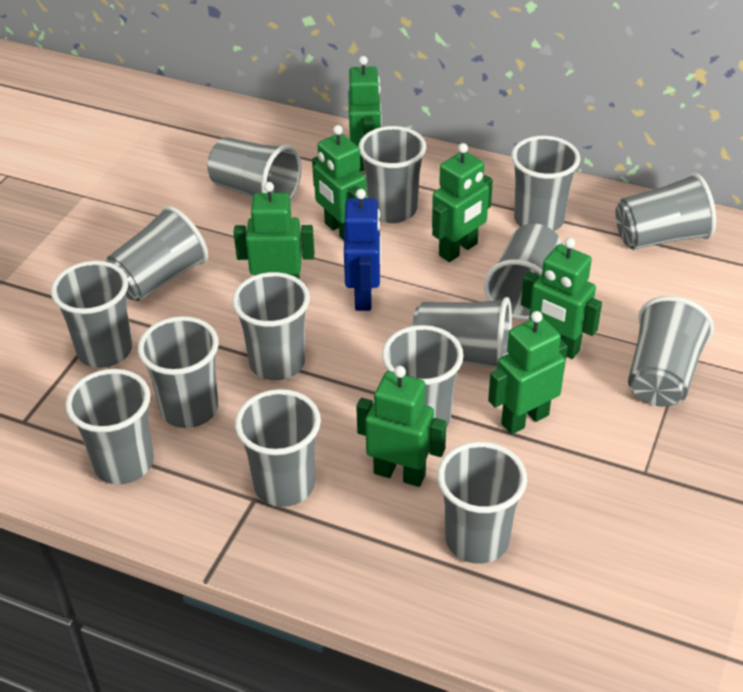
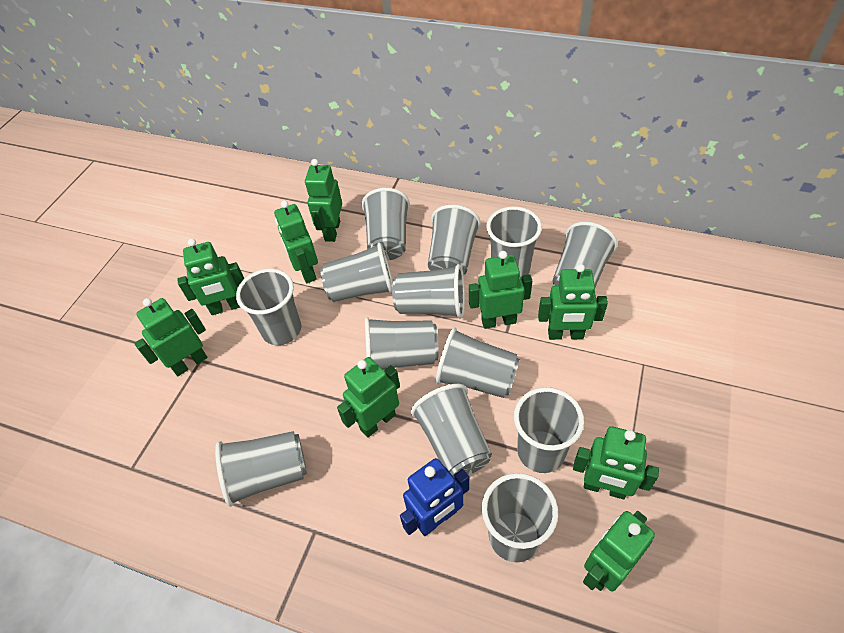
green robot: 7 -> 9
grey cup: 15 -> 13

